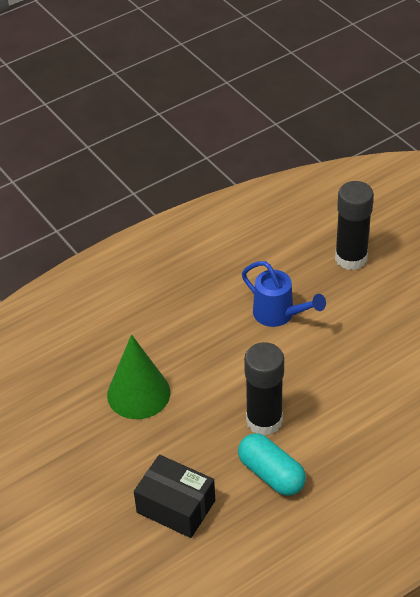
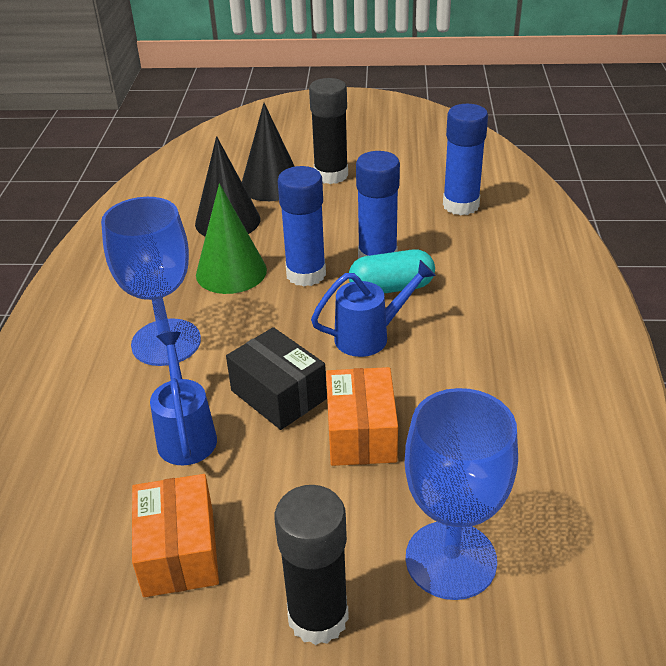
black cone: 0 -> 2
blue glue stick: 0 -> 3
blue goblet: 0 -> 2
blue watering can: 1 -> 2
orange box: 0 -> 2

